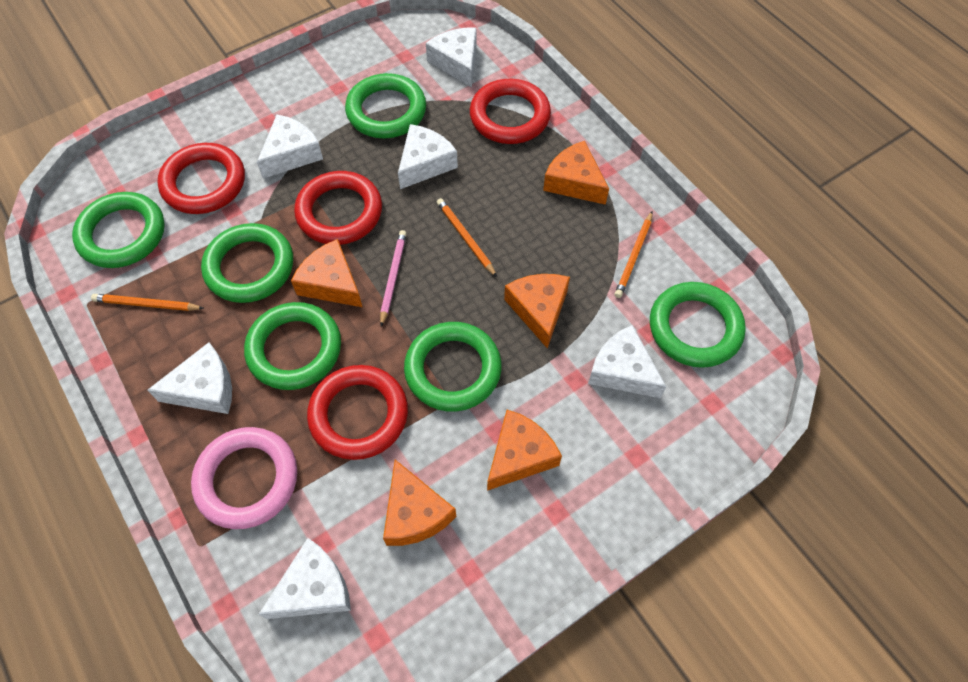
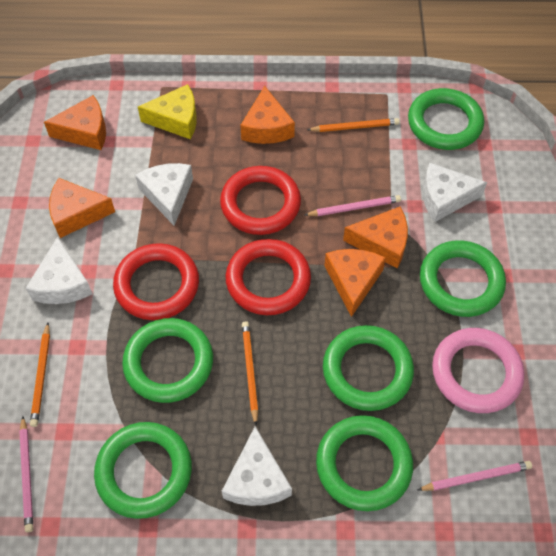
pink pencil: 1 -> 3
red ring: 4 -> 3
white cheese: 6 -> 4
yellow cheese: 0 -> 1

